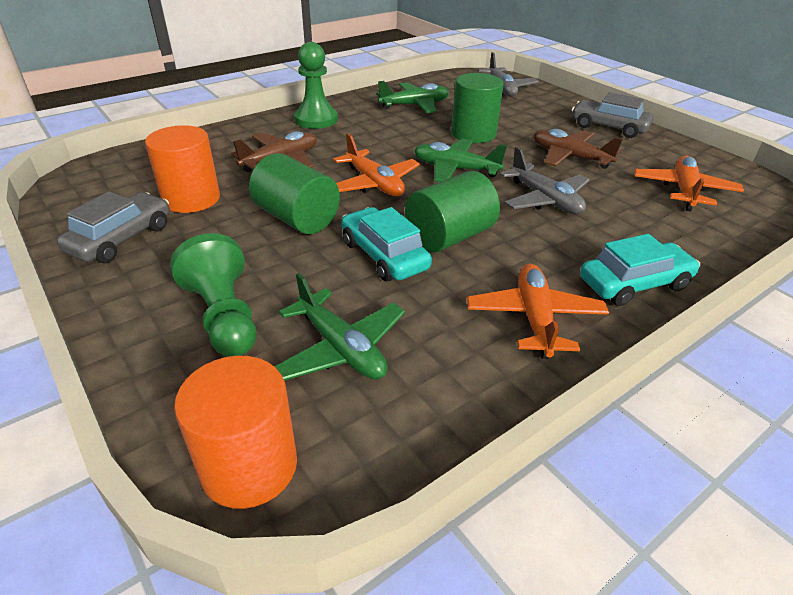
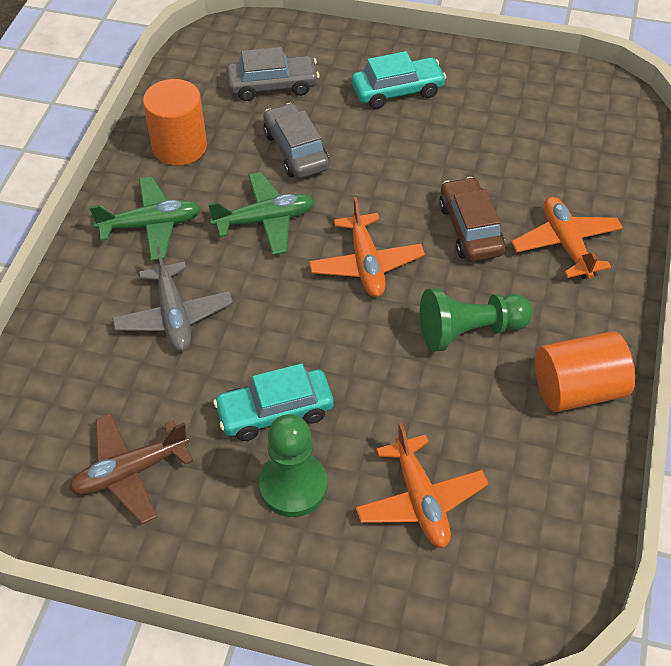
brown car: 0 -> 1
brown plane: 2 -> 1
green cylinder: 3 -> 0
green plane: 3 -> 2
grey plane: 2 -> 1

